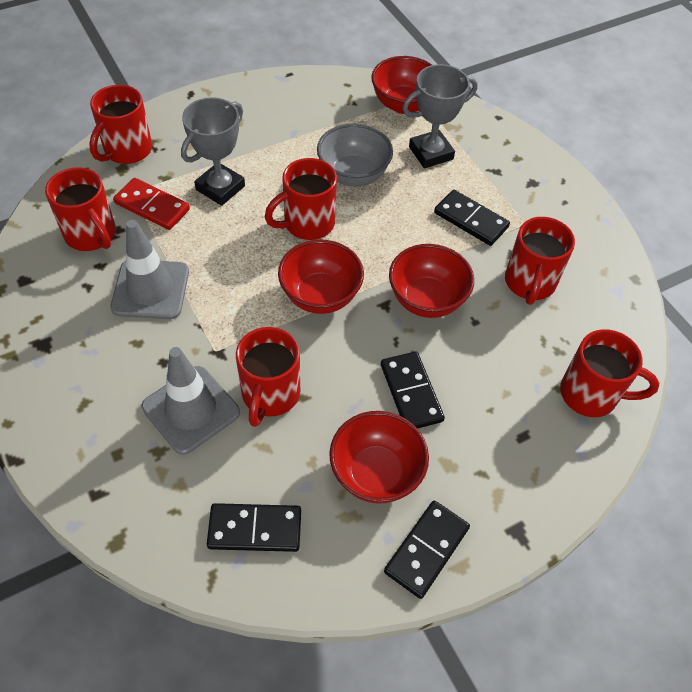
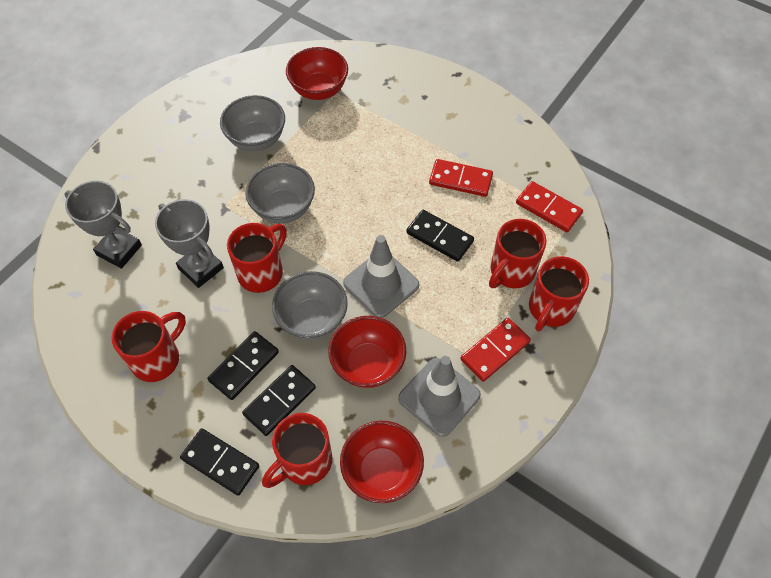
grey bowl: 1 -> 3
red bowl: 4 -> 3
red domino: 1 -> 3
red mug: 6 -> 5

